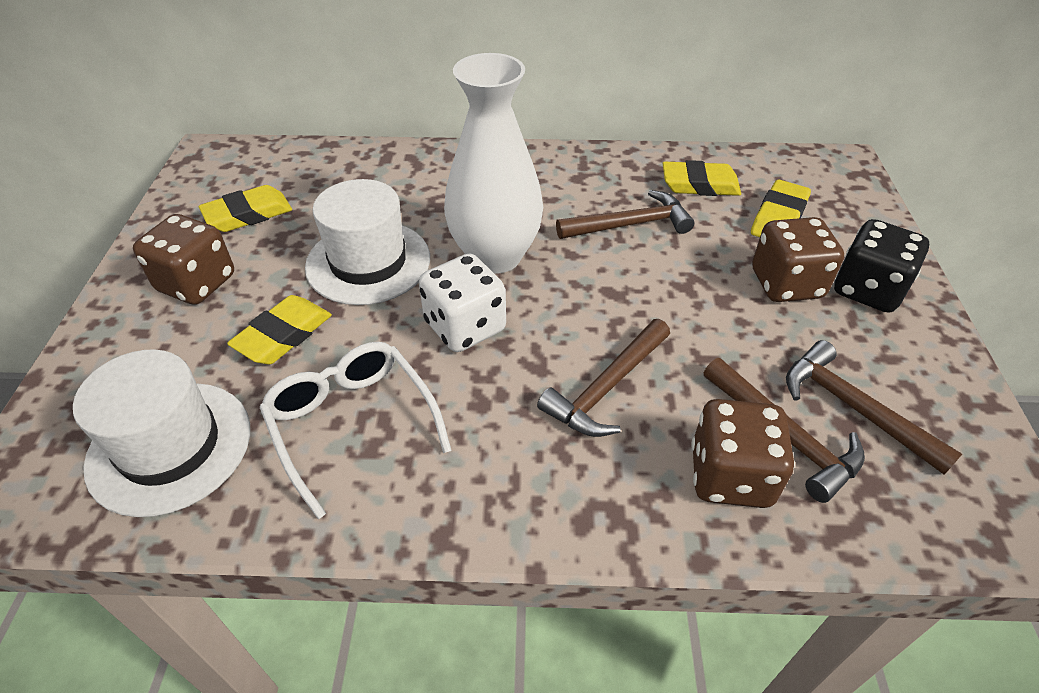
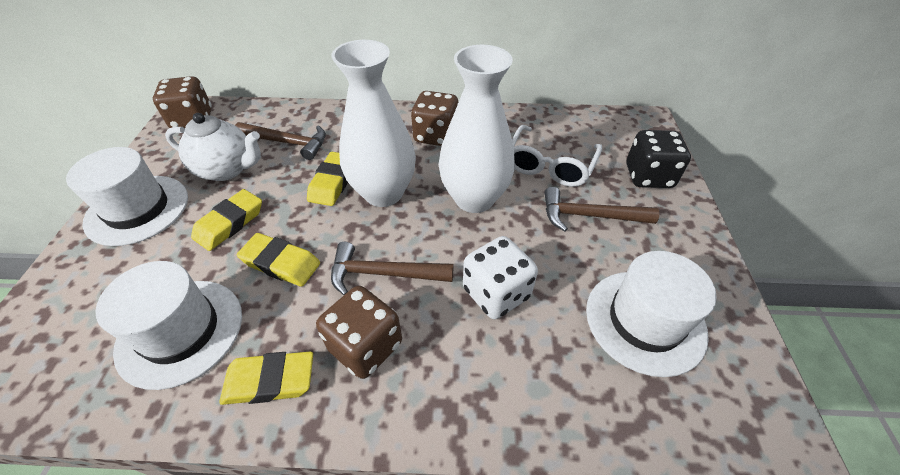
brown hammer: 4 -> 3
white hat: 2 -> 3
white teapot: 0 -> 1
white vase: 1 -> 2

